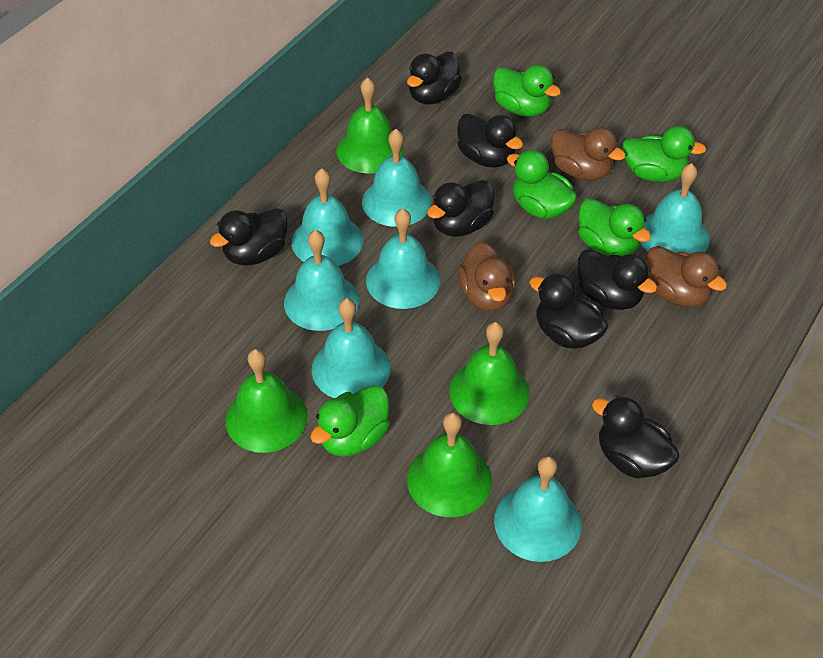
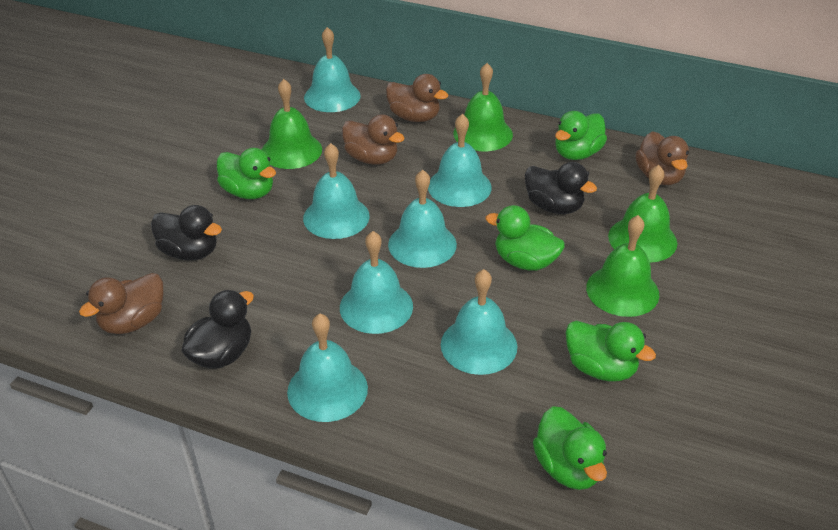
black duck: 7 -> 3
brown duck: 3 -> 4

